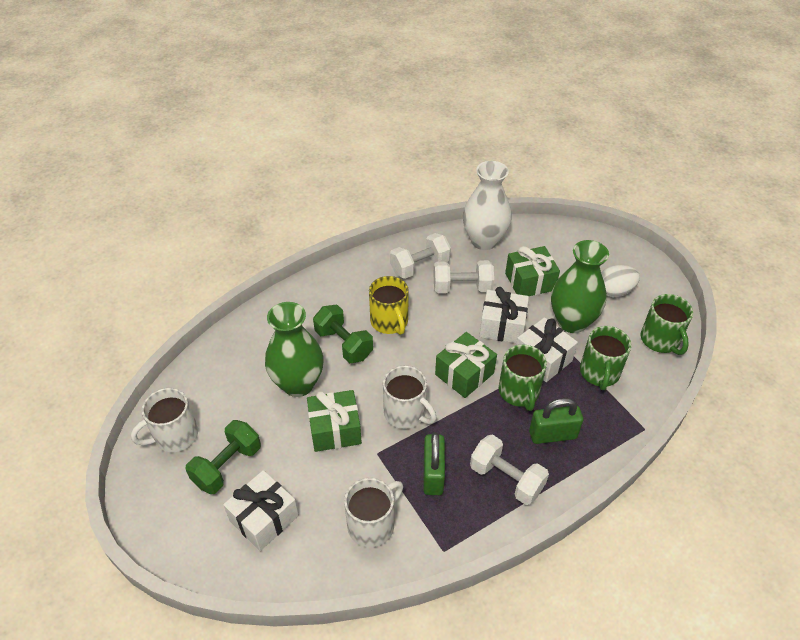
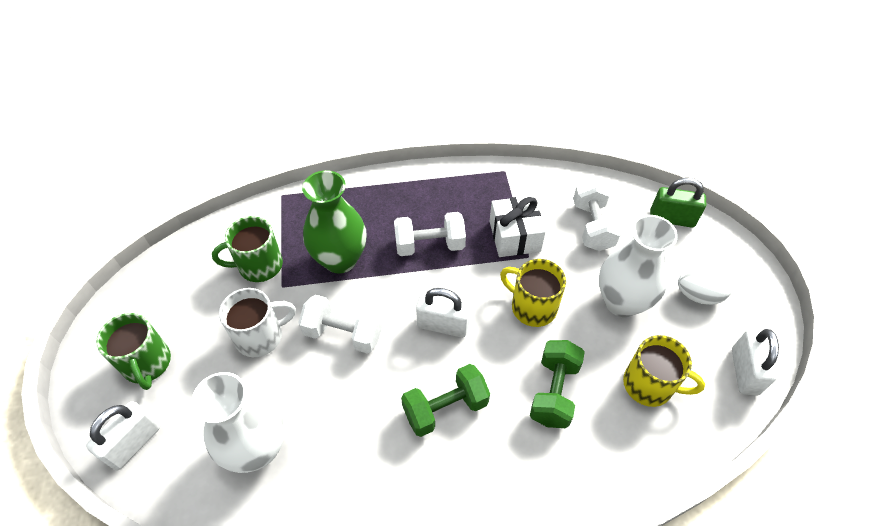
green gift: 3 -> 0
green mug: 3 -> 2
green padlock: 2 -> 1
green vase: 2 -> 1
white gift: 3 -> 1
white mug: 3 -> 1
white padlock: 0 -> 3
white vase: 1 -> 2
yellow mug: 1 -> 2

